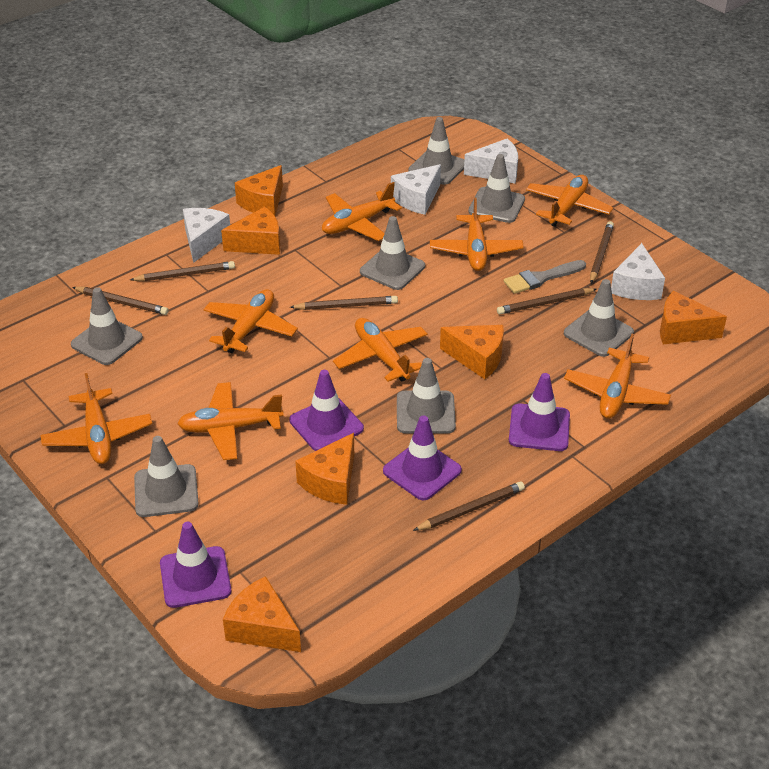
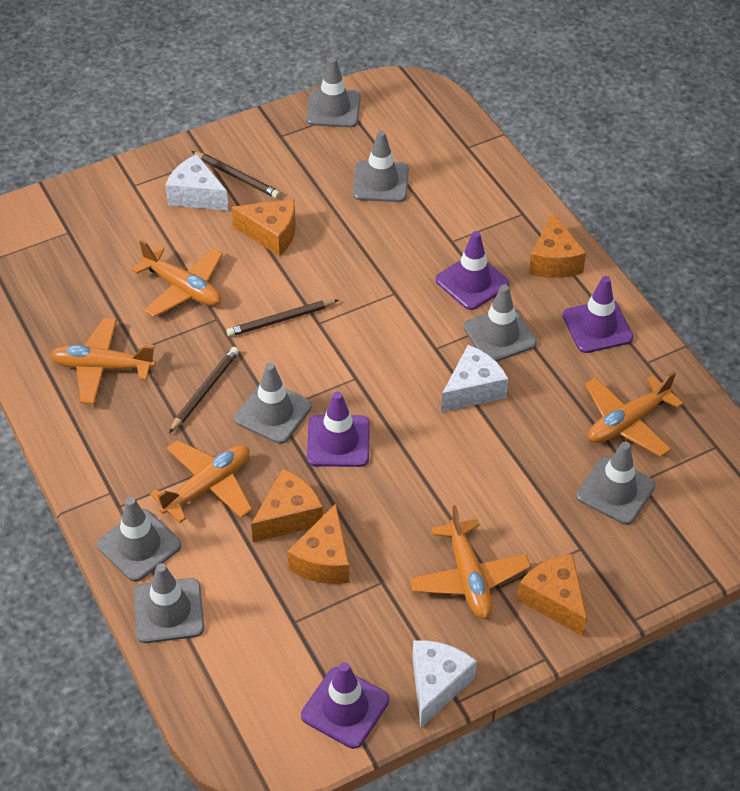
brown pencil: 6 -> 3
grey brush: 1 -> 0
orange cheese: 6 -> 5
orange plane: 8 -> 5
white cheese: 4 -> 3

